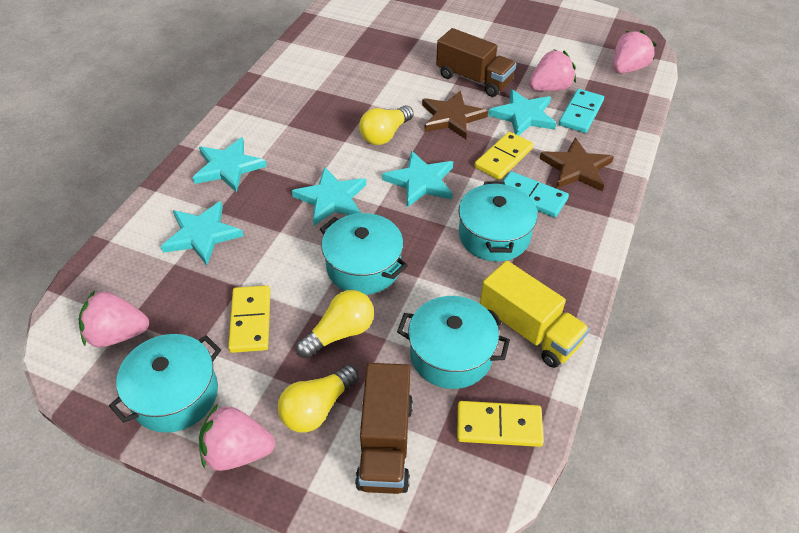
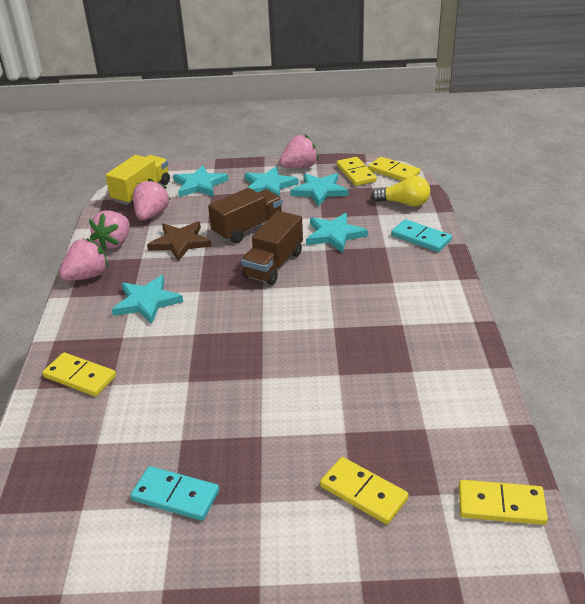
brown star: 2 -> 1
turquoise pot: 4 -> 0
yellow domino: 3 -> 5
yellow light bulb: 3 -> 1

